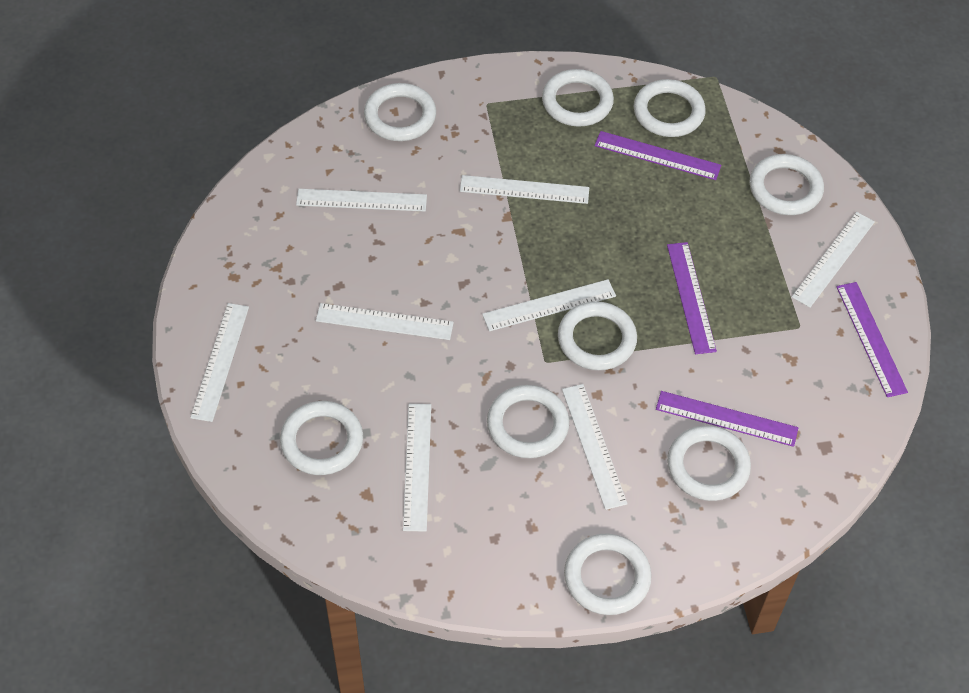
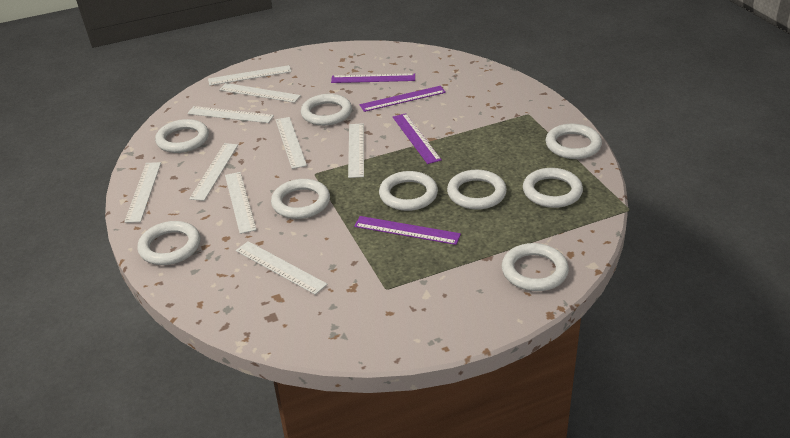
white ruler: 8 -> 9

